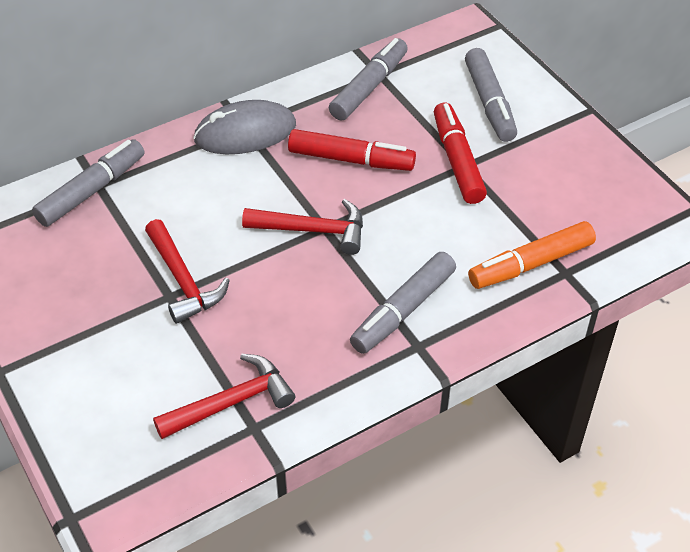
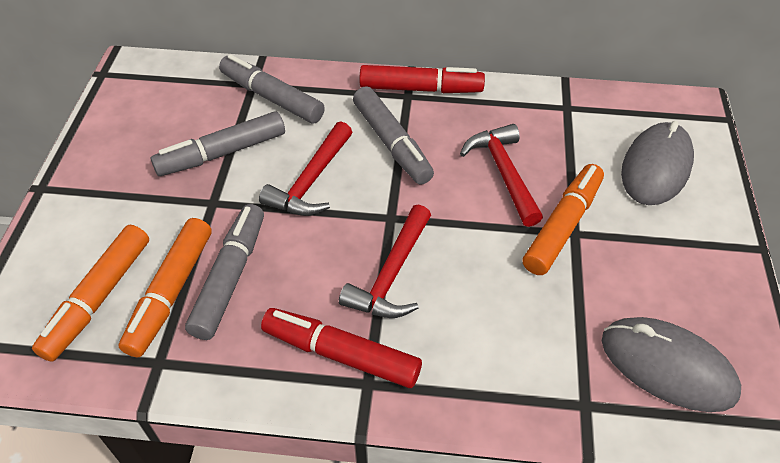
grey mouse: 1 -> 2
orange marker: 1 -> 3

